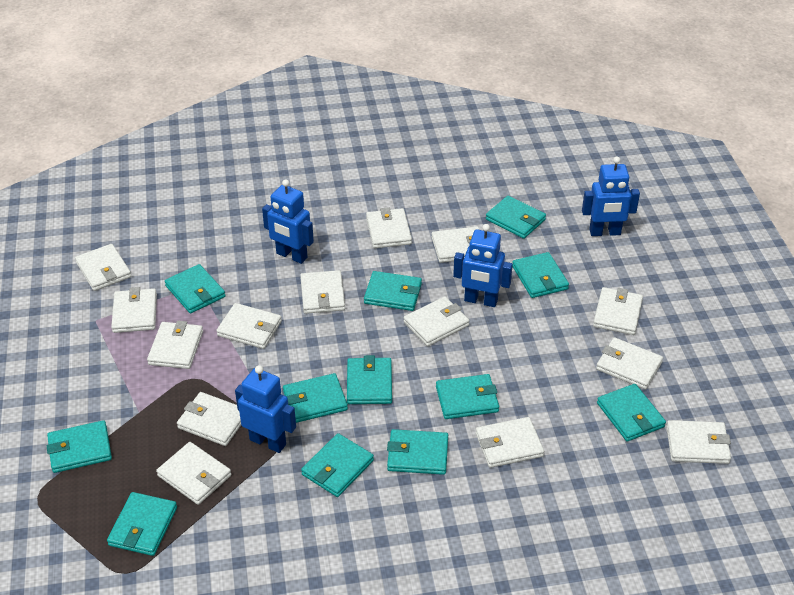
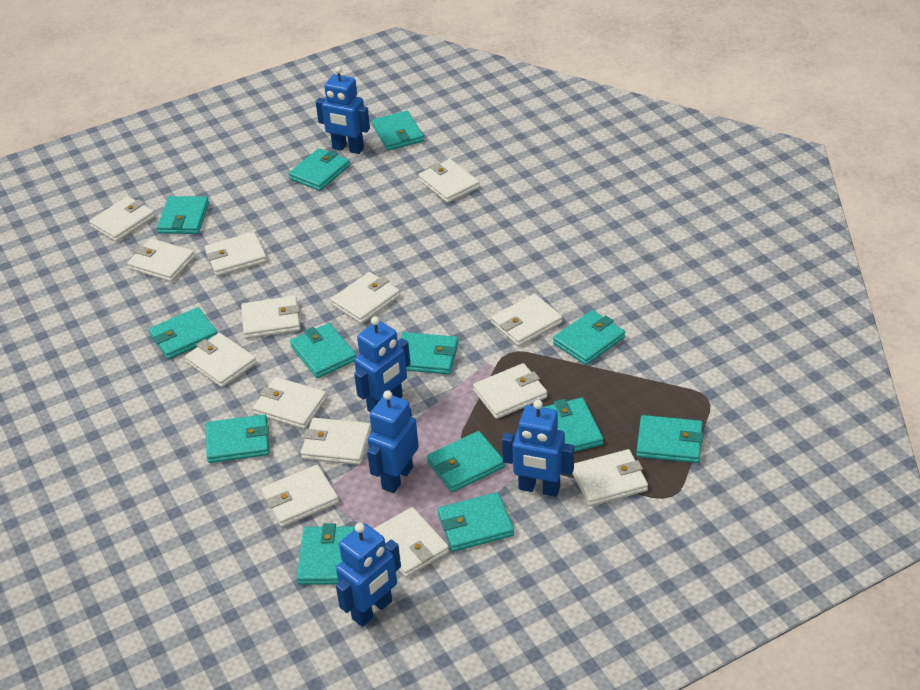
blue robot: 4 -> 5
turquoise wallet: 12 -> 13

